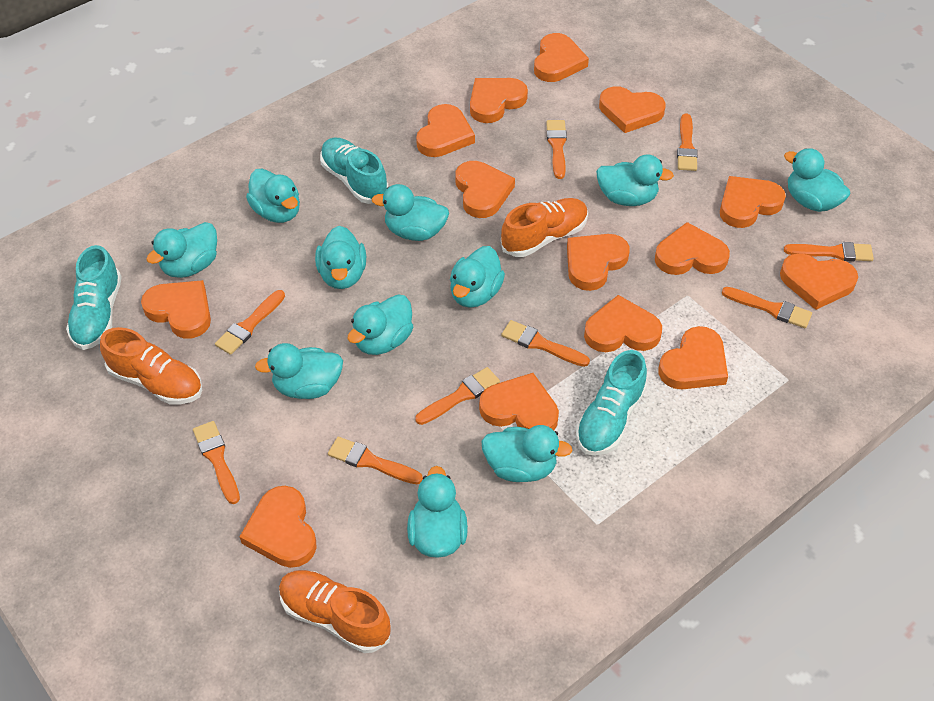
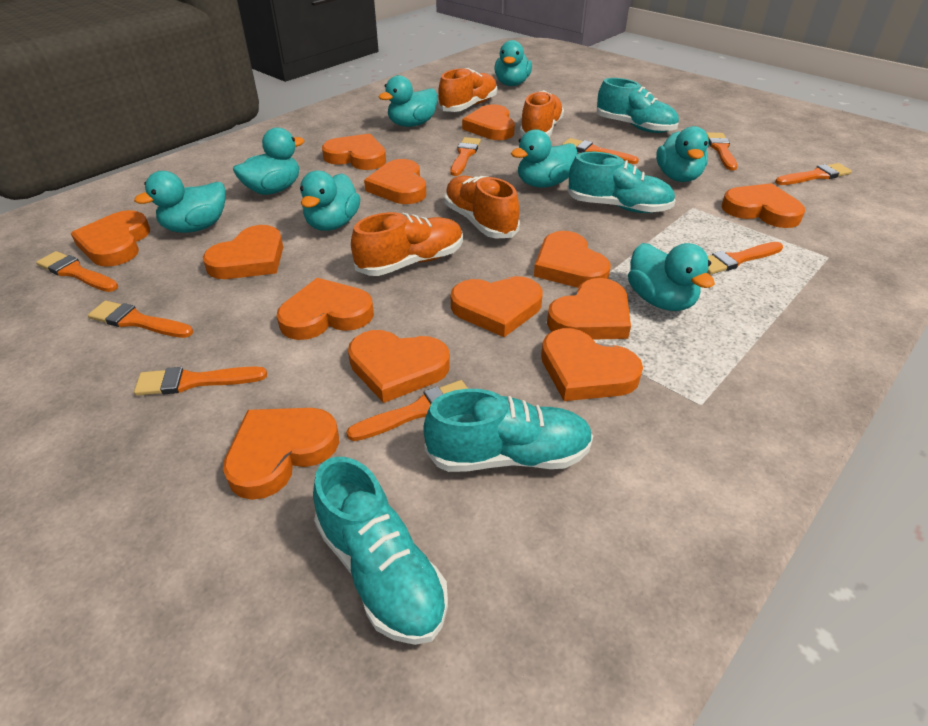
orange heart: 14 -> 13
orange shoe: 3 -> 4
turquoise duck: 11 -> 8
turquoise shoe: 3 -> 4

